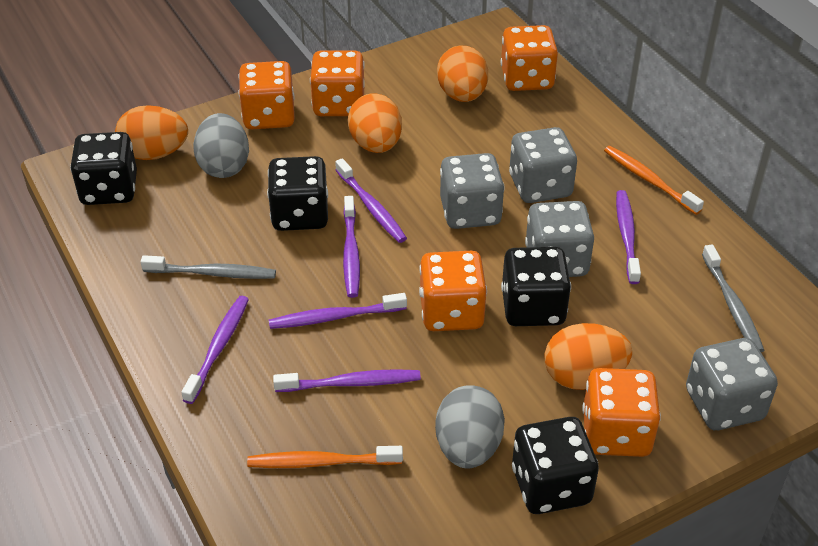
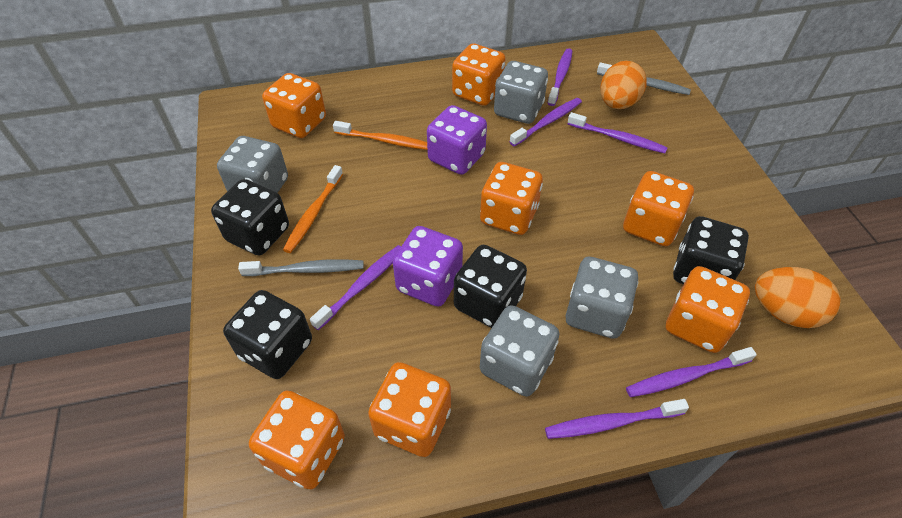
grey egg: 2 -> 0
orange dice: 5 -> 7
orange egg: 4 -> 2
purple dice: 0 -> 2

